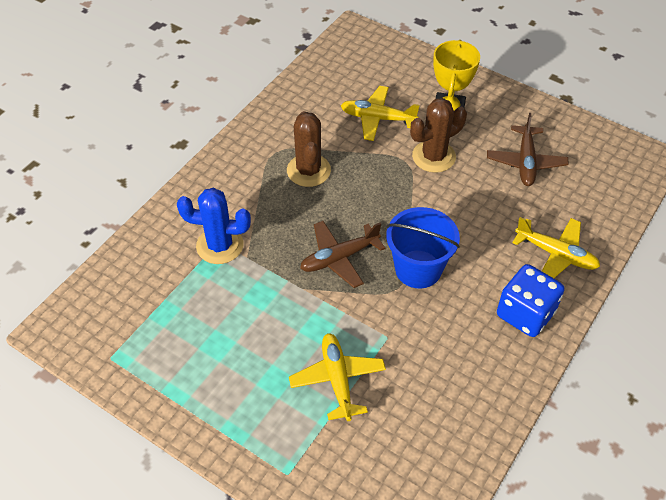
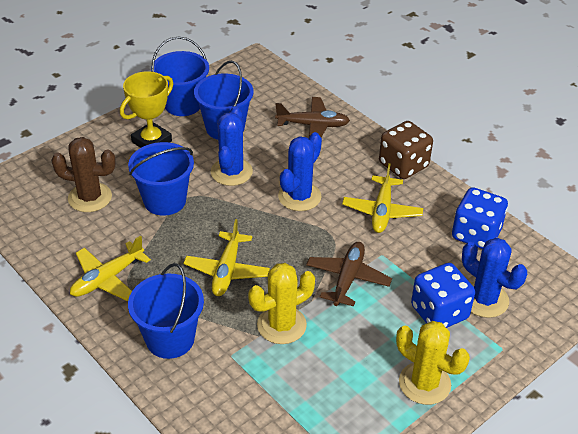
blue bucket: 1 -> 4
blue cactus: 1 -> 3
blue dice: 1 -> 2
brown cactus: 2 -> 1
brown dice: 0 -> 1
yellow cactus: 0 -> 2

